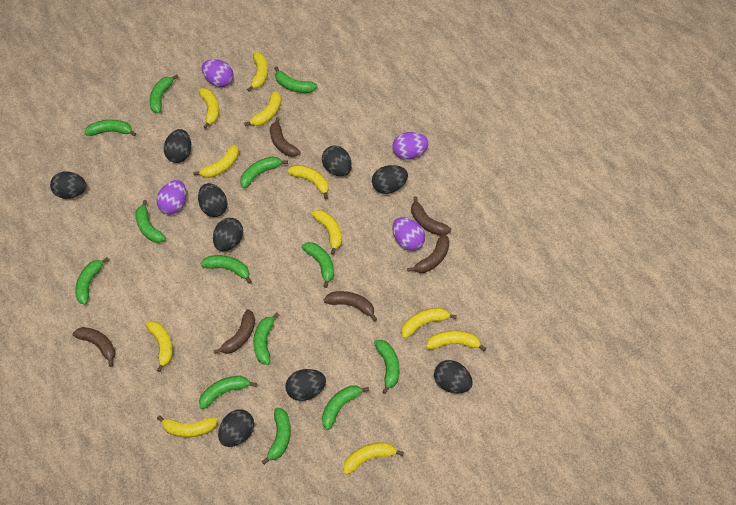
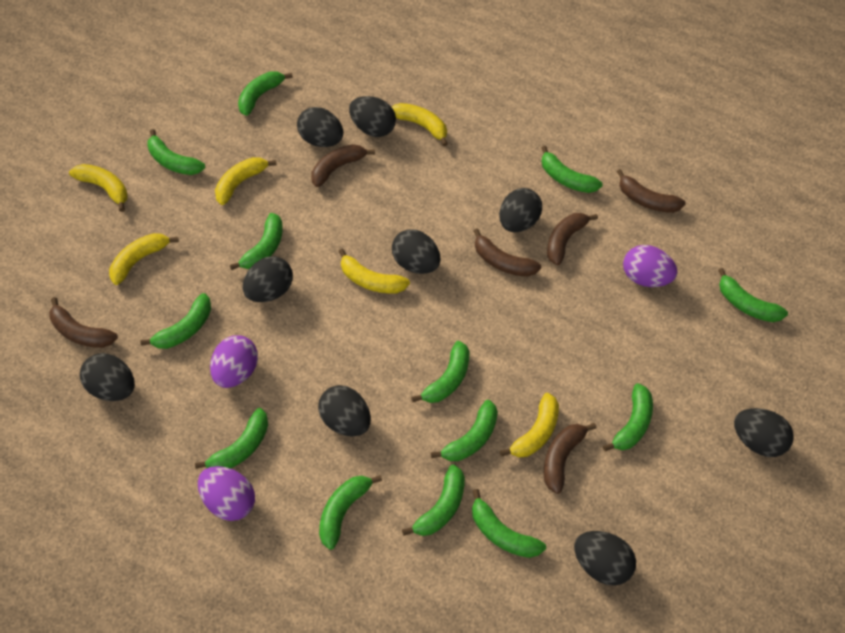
purple egg: 4 -> 3
yellow banana: 11 -> 6

